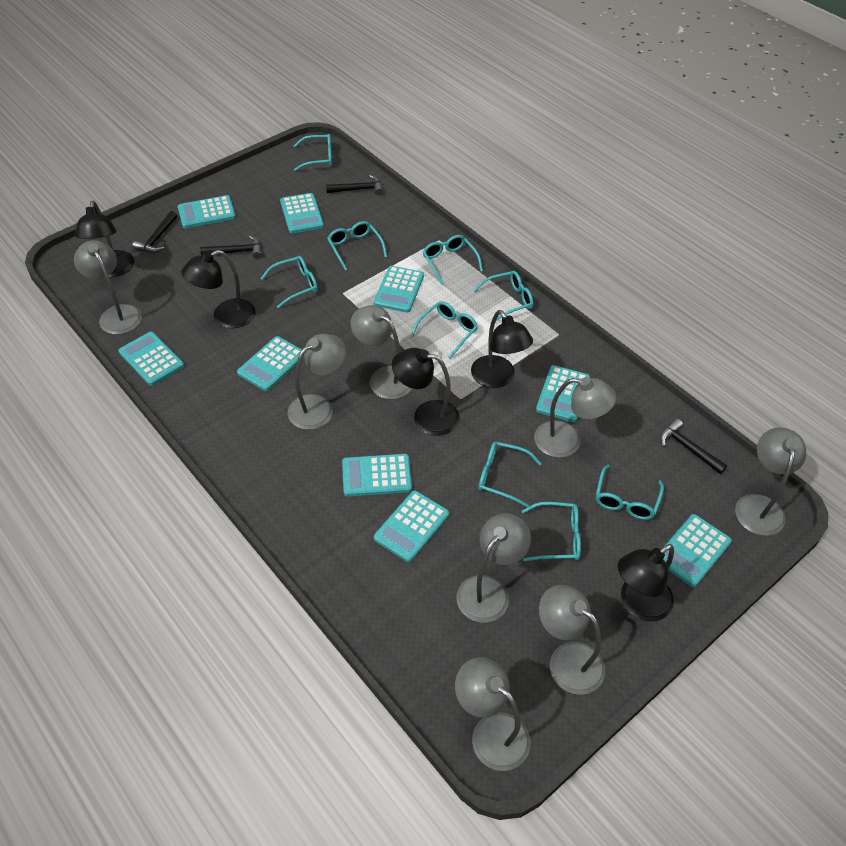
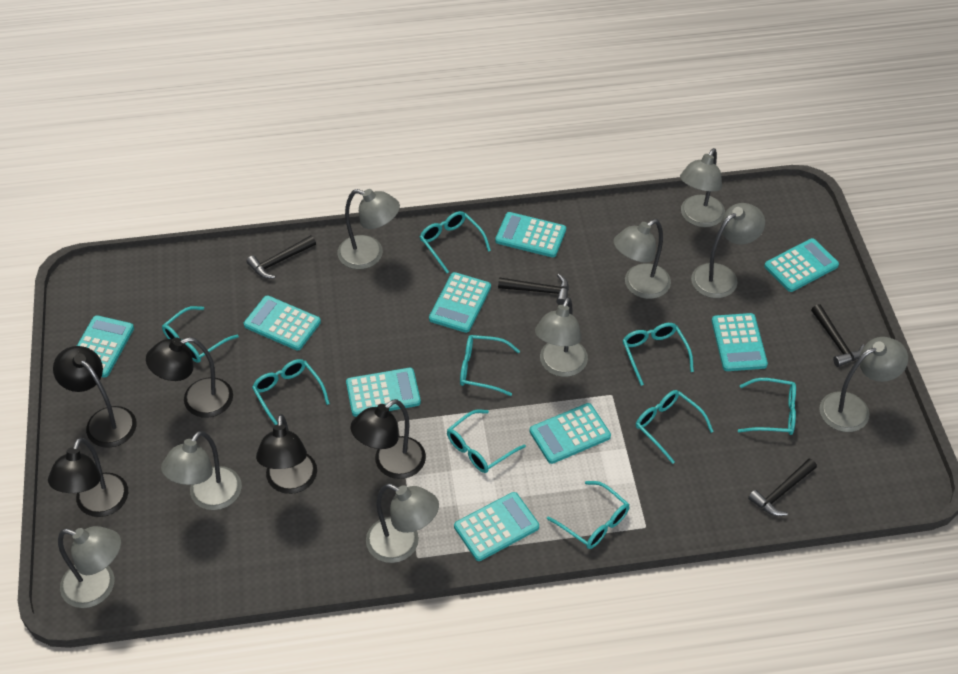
grey lamp: 8 -> 9

